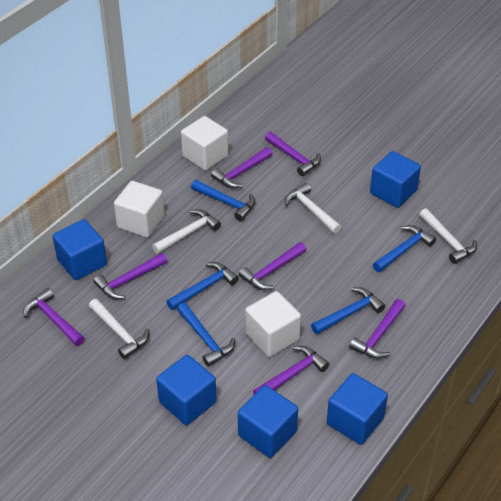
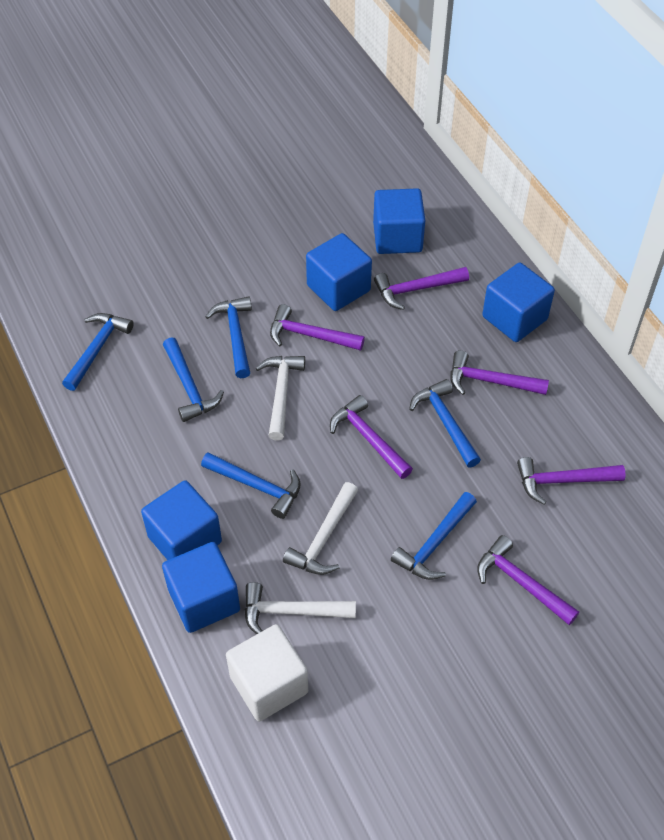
blue hammer: 5 -> 6
purple hammer: 7 -> 6
white cube: 3 -> 1
white hammer: 4 -> 3

